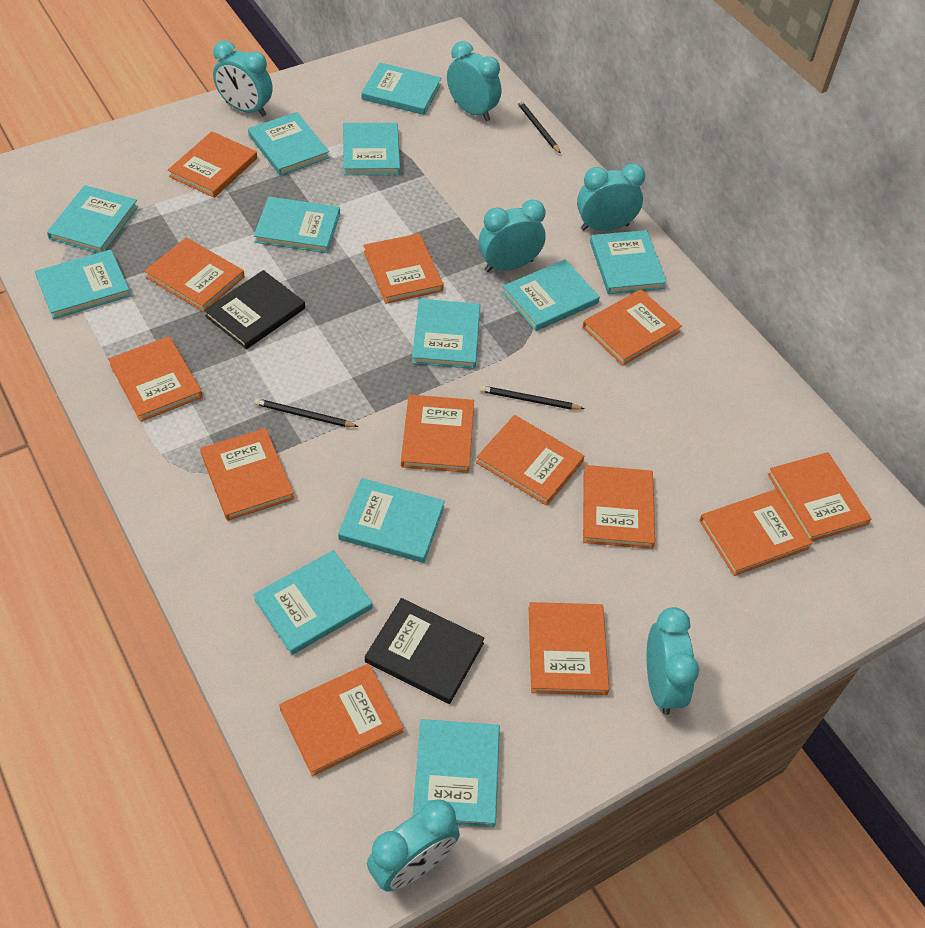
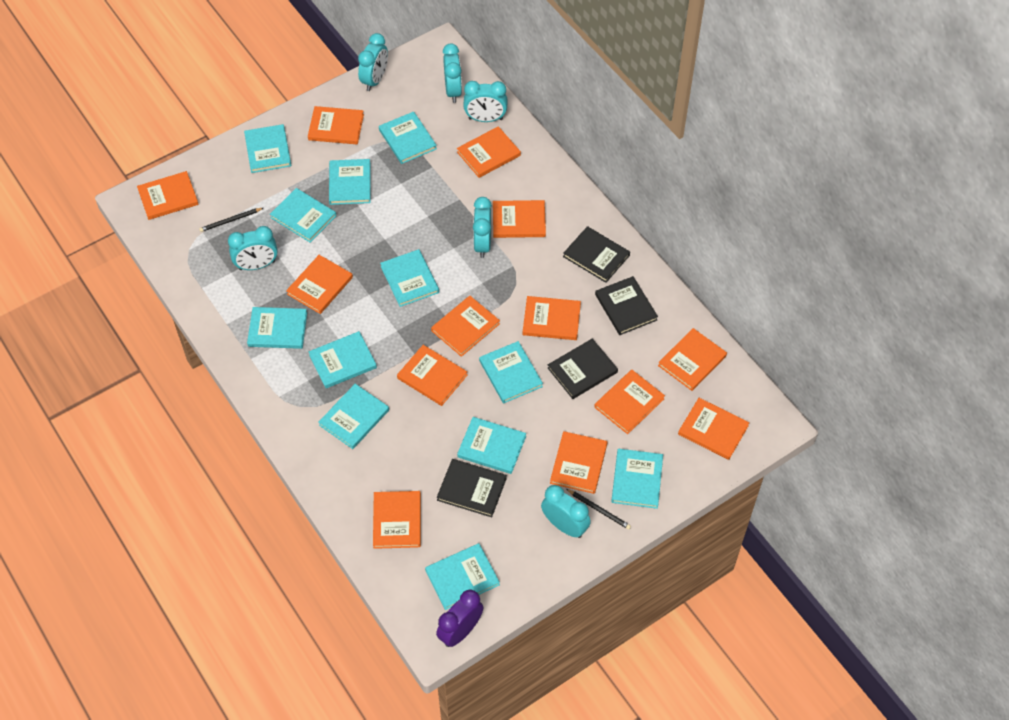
black book: 2 -> 4
black pencil: 3 -> 2
purple clock: 0 -> 1

